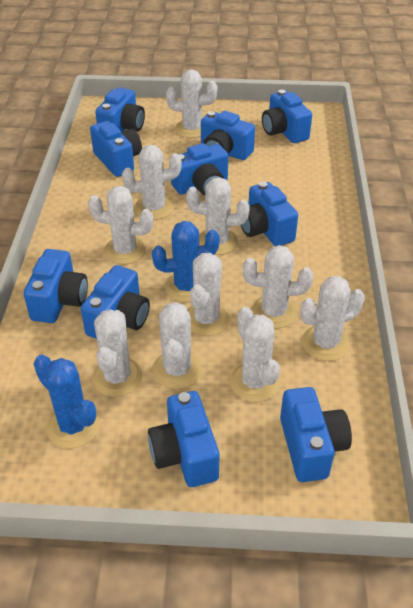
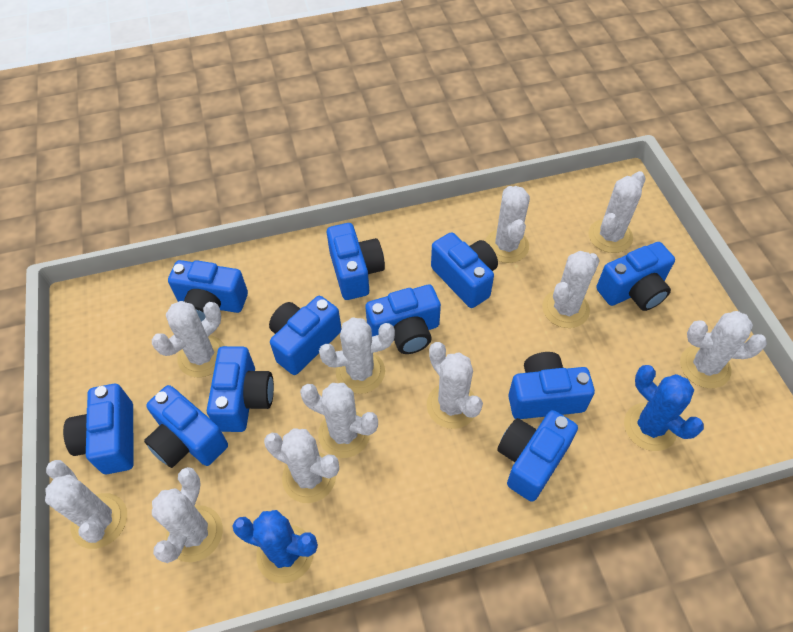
blue camera: 10 -> 11
white cactus: 10 -> 11

